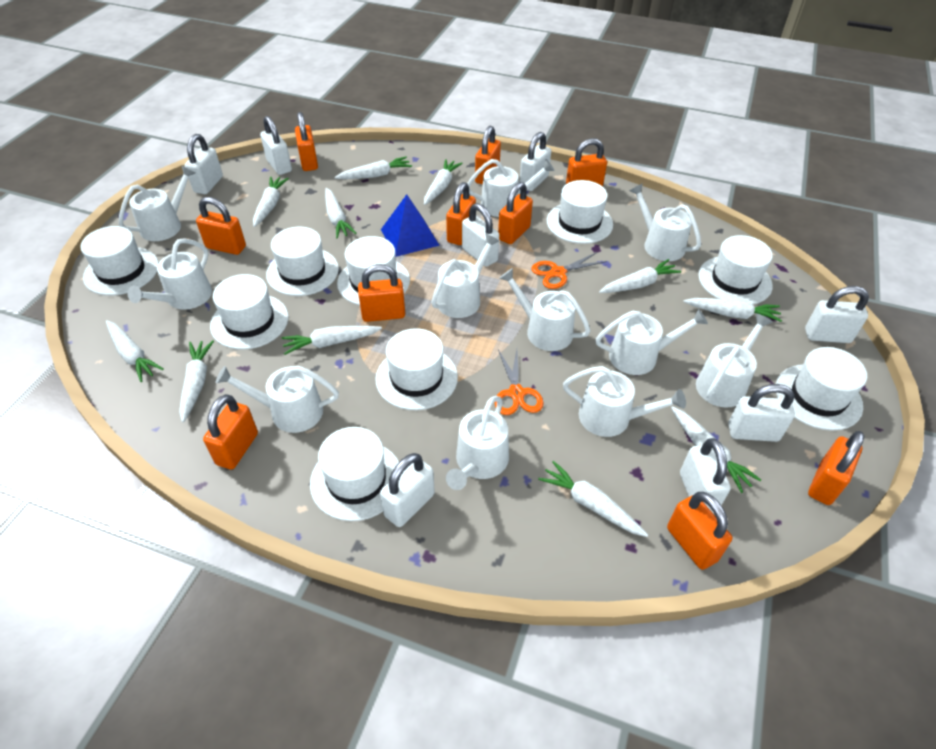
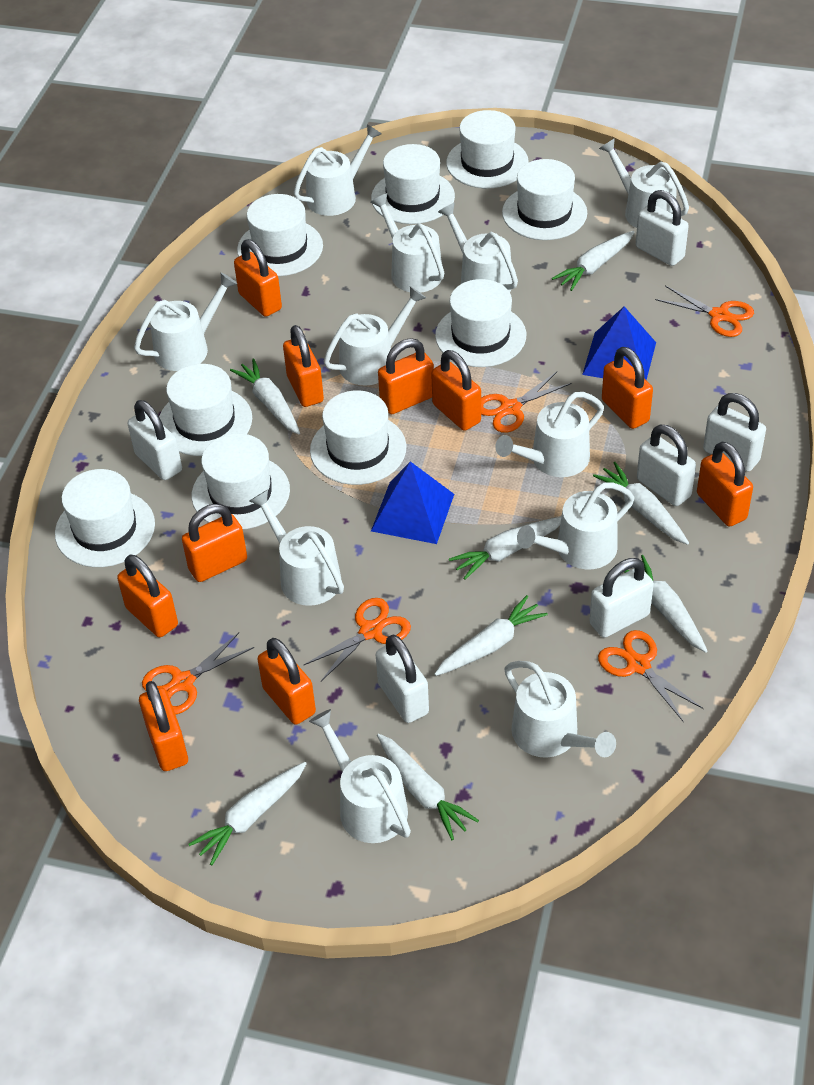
blue pyramid: 1 -> 2
orange scissors: 2 -> 5
white carrot: 11 -> 8
white padlock: 8 -> 6

